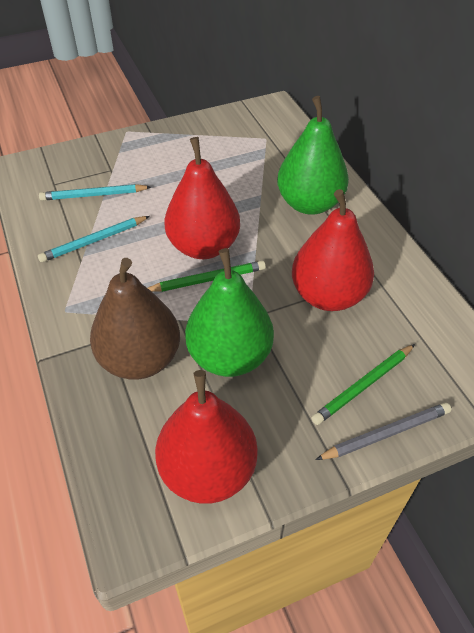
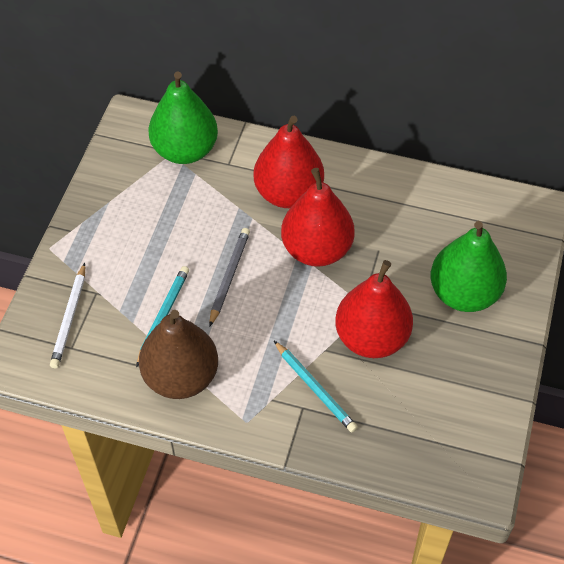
green pencil: 2 -> 0
white pencil: 0 -> 1

